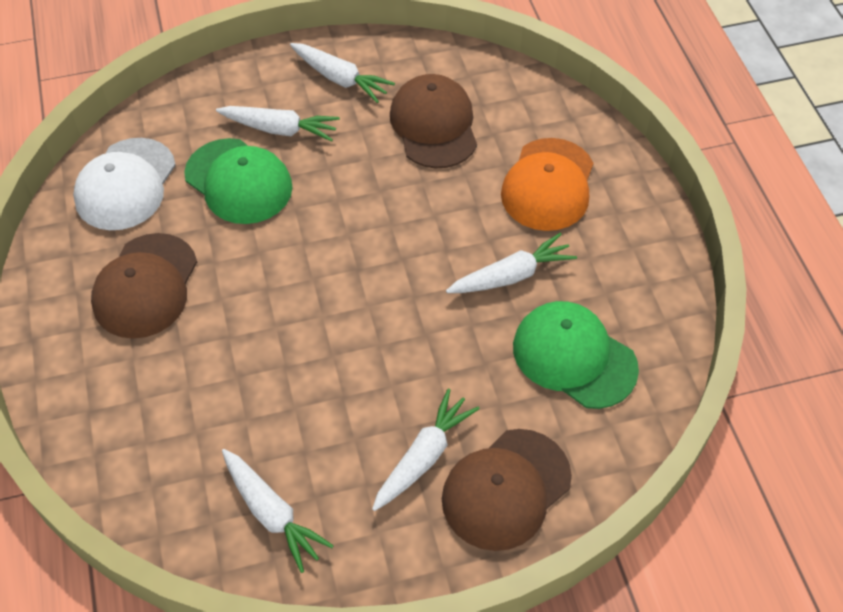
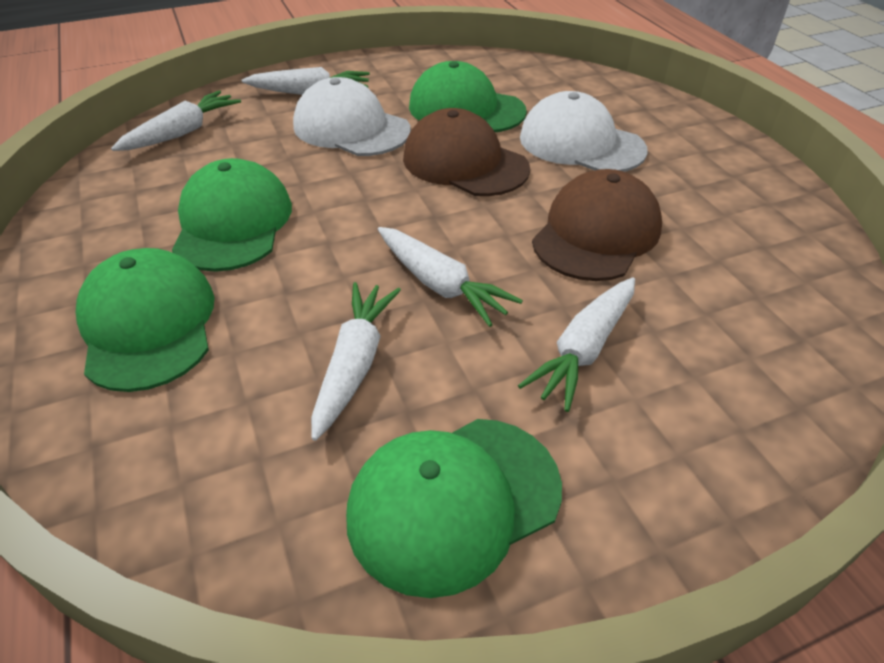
brown cap: 3 -> 2
green cap: 2 -> 4
orange cap: 1 -> 0
white cap: 1 -> 2

